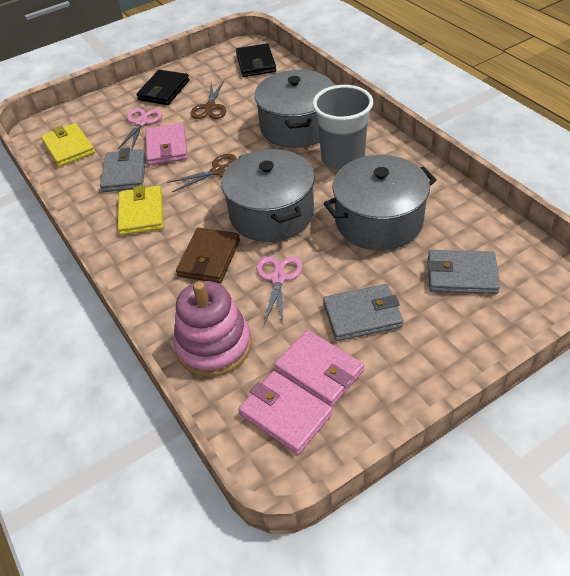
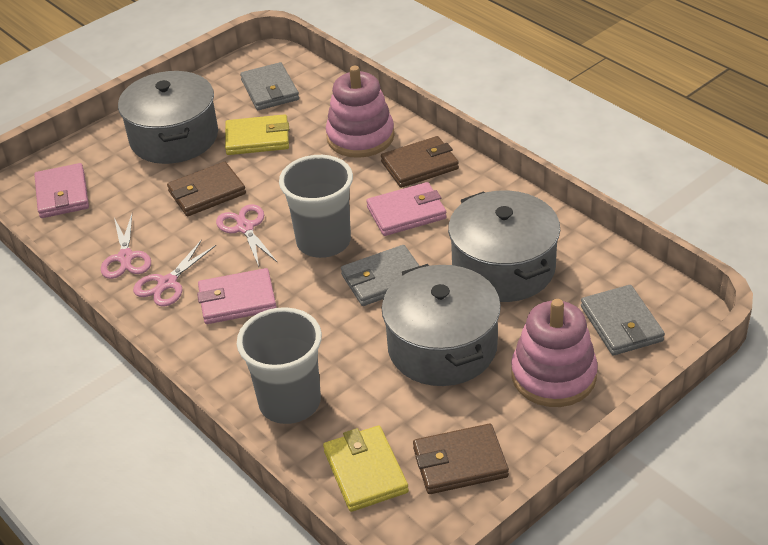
black wallet: 2 -> 0
brown scissors: 2 -> 0
brown wallet: 1 -> 3
grey cup: 1 -> 2
pink scissors: 2 -> 3
pink stacking toy: 1 -> 2

